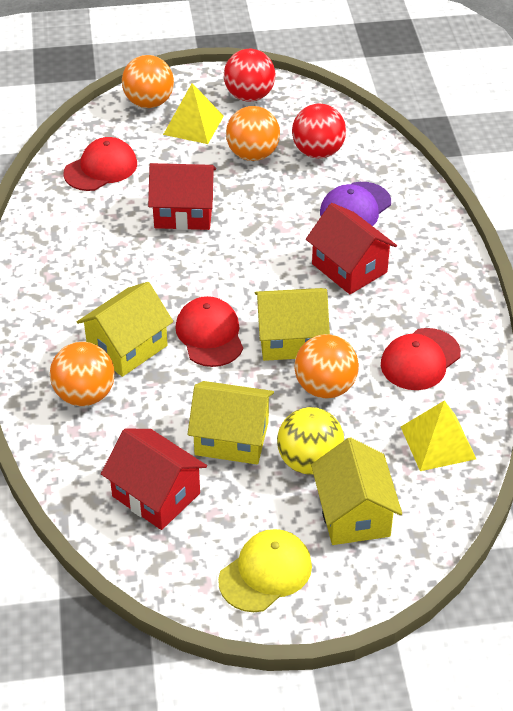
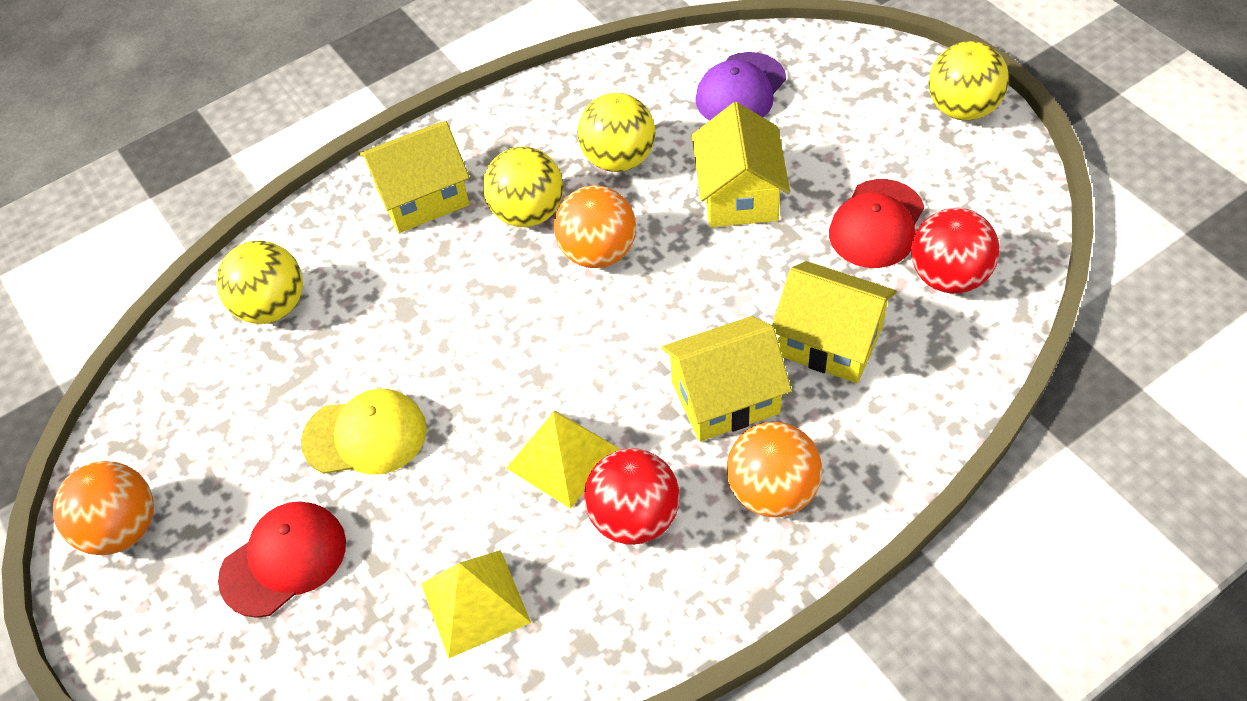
orange ball: 4 -> 3
red cap: 3 -> 2
red house: 3 -> 0
yellow ball: 1 -> 4

